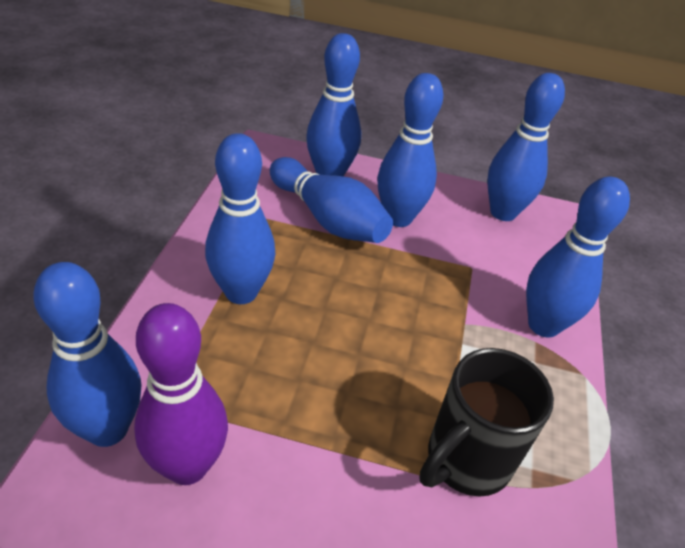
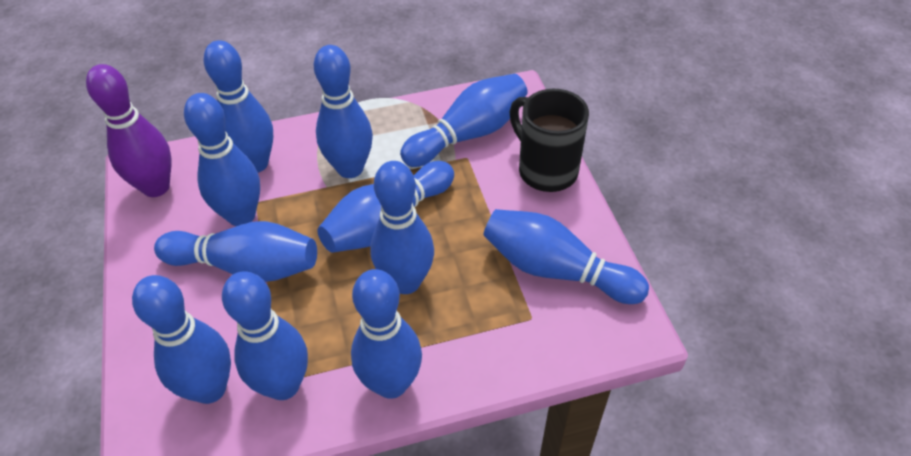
blue bowling pin: 7 -> 11

